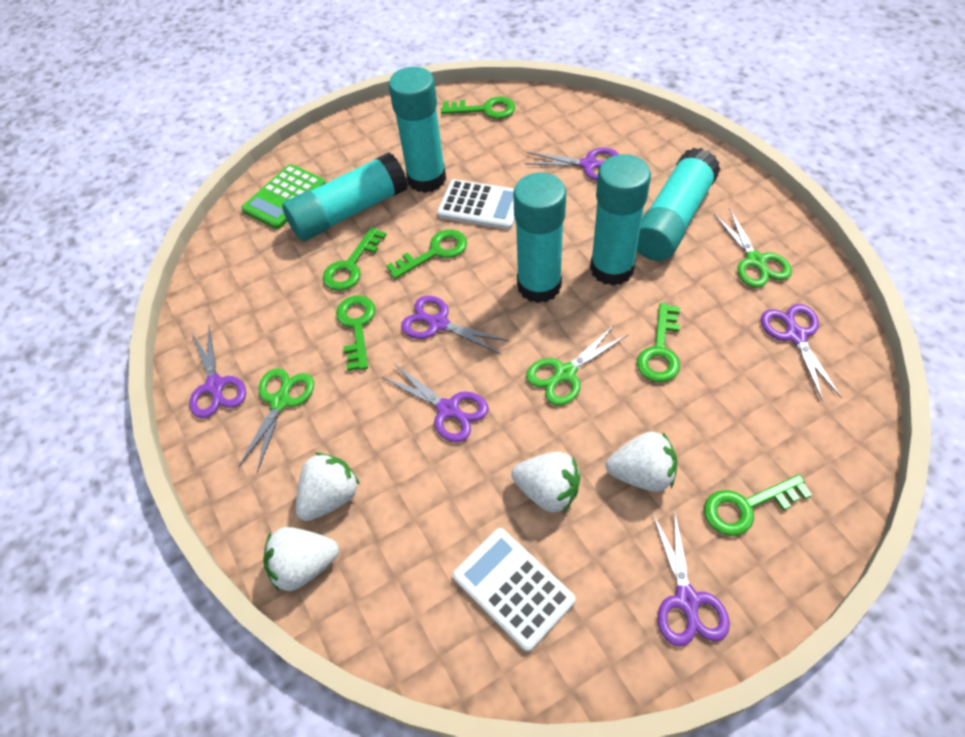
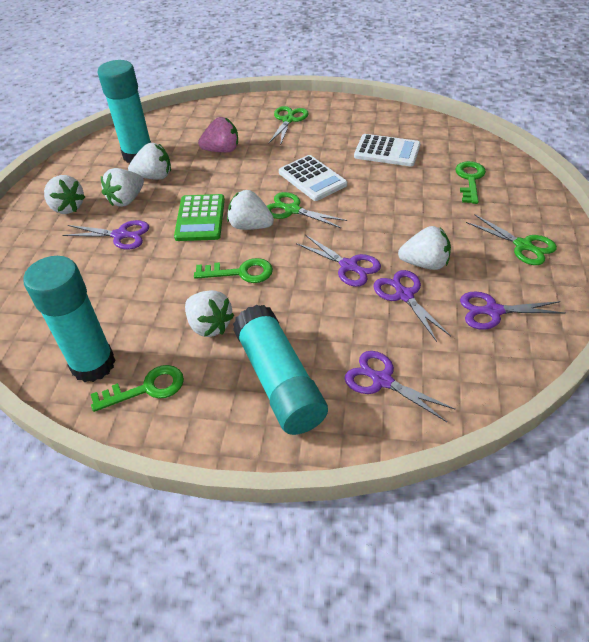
green key: 6 -> 3
pink strawberry: 0 -> 1
purple scissors: 6 -> 5
turquoise glue stick: 5 -> 3
white strawberry: 4 -> 6

